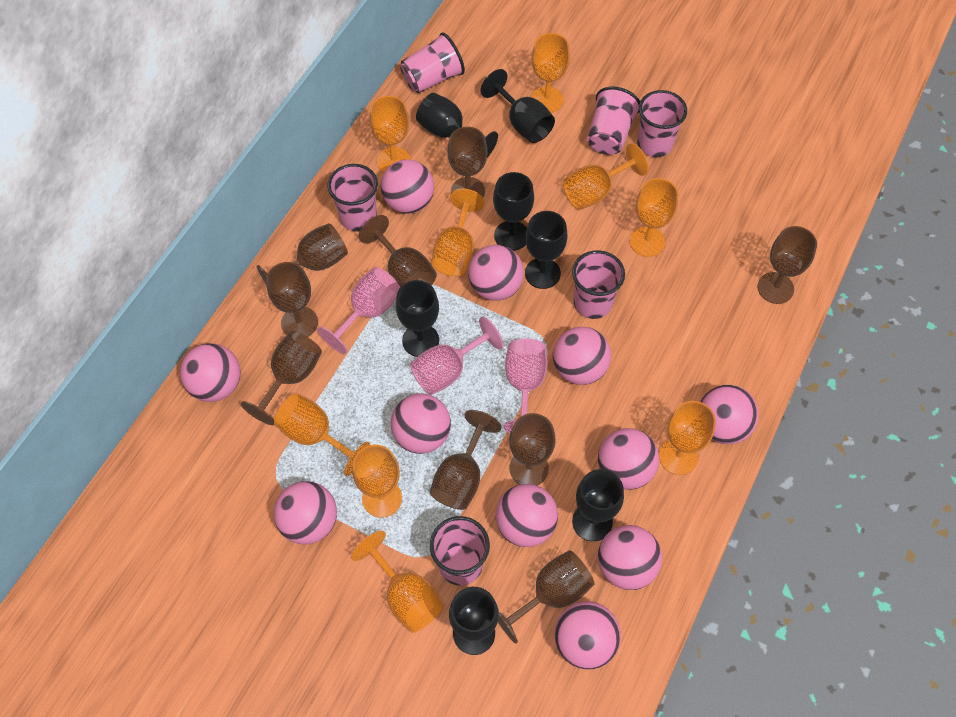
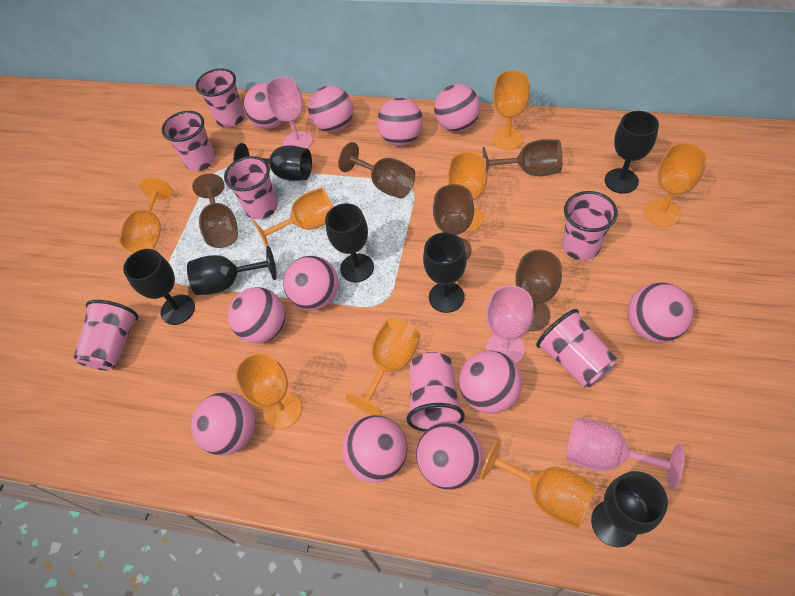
brown goblet: 9 -> 5
orange goblet: 9 -> 8
pink cup: 6 -> 7

